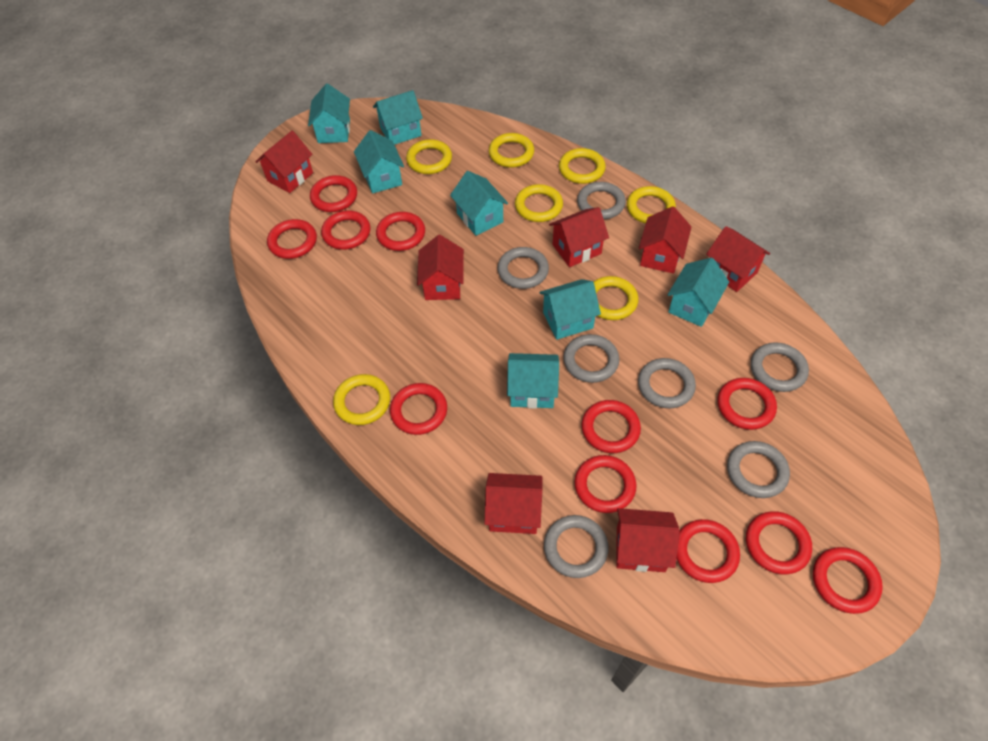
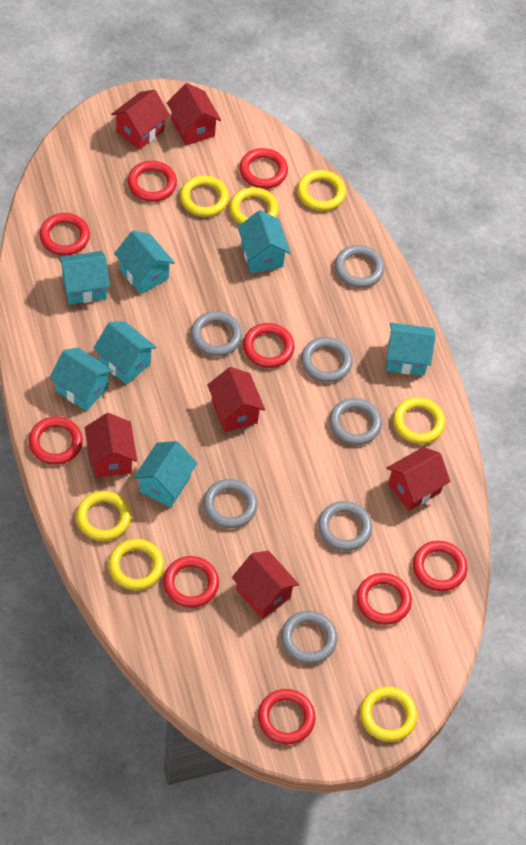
red house: 7 -> 6
red ring: 11 -> 9

